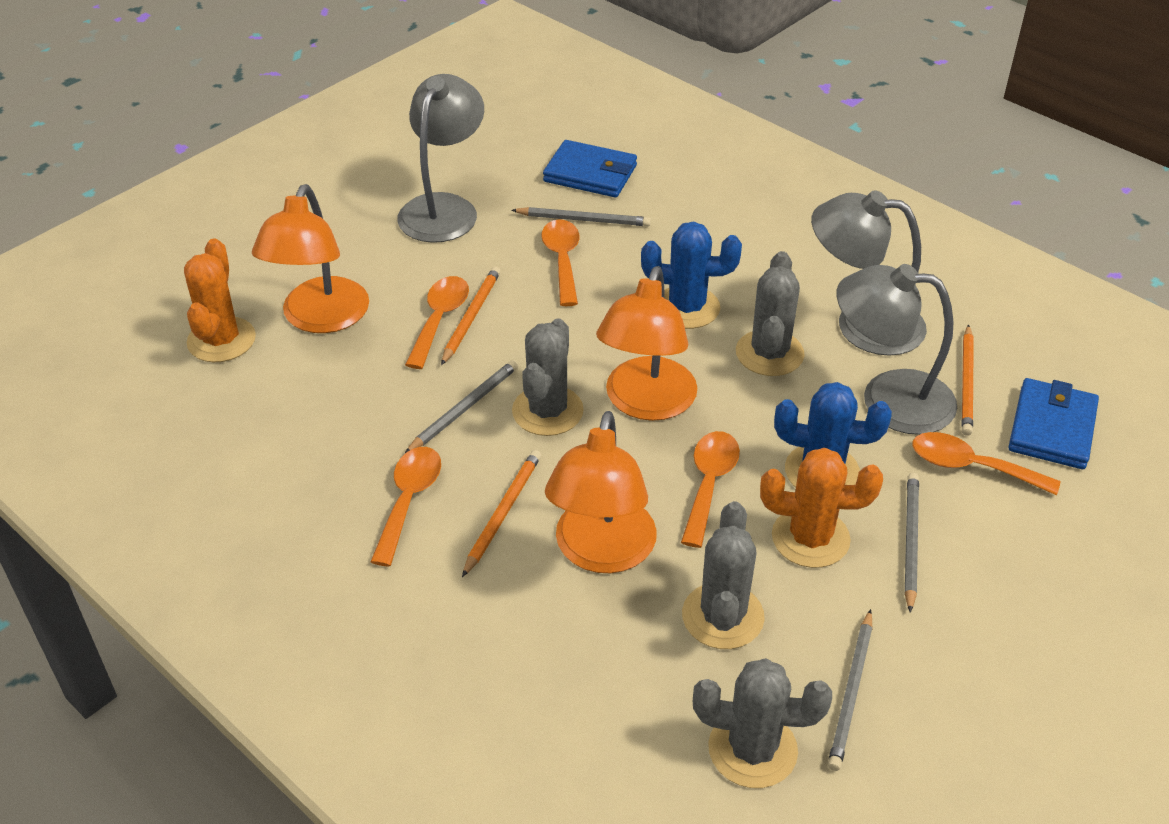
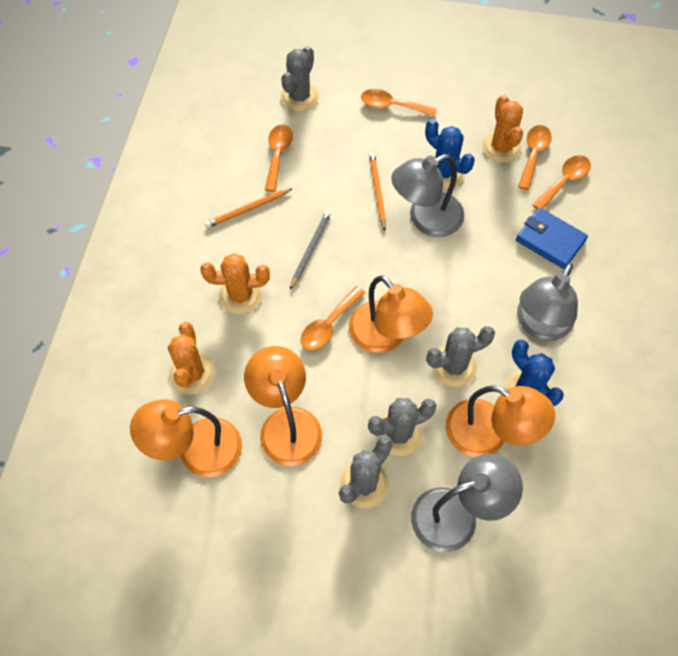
blue wallet: 2 -> 1
grey pencil: 4 -> 1
orange cactus: 2 -> 3
orange lamp: 3 -> 4
orange pencil: 3 -> 2

